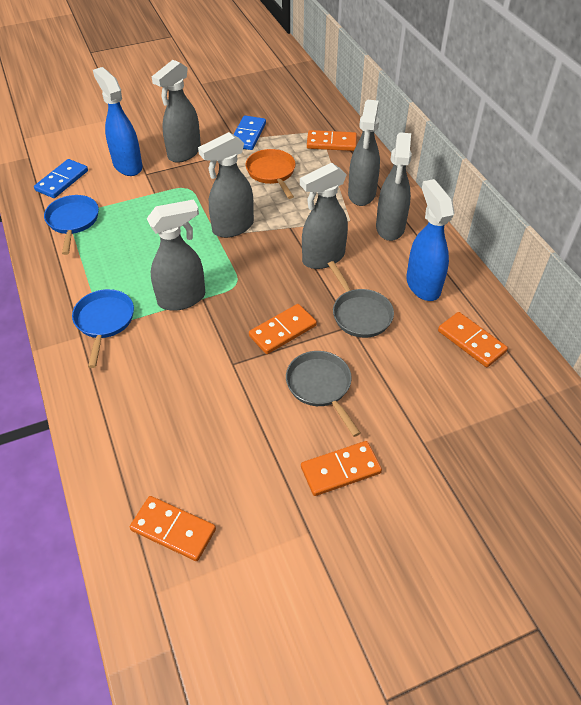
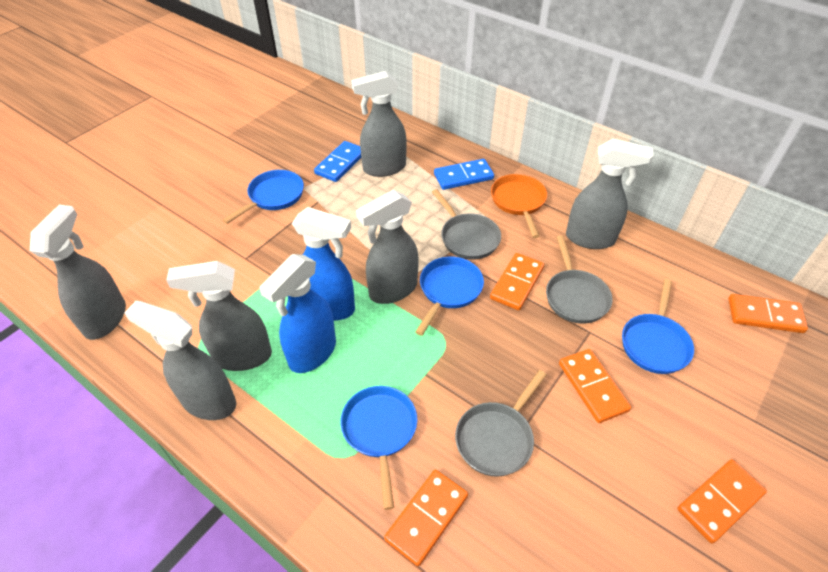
blue pan: 2 -> 4
grey pan: 2 -> 3

